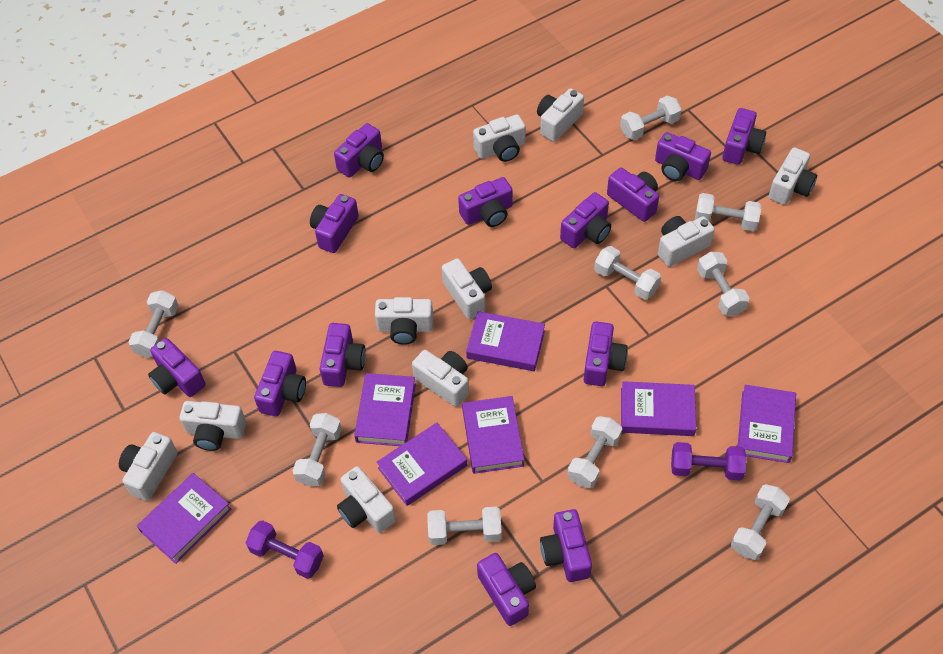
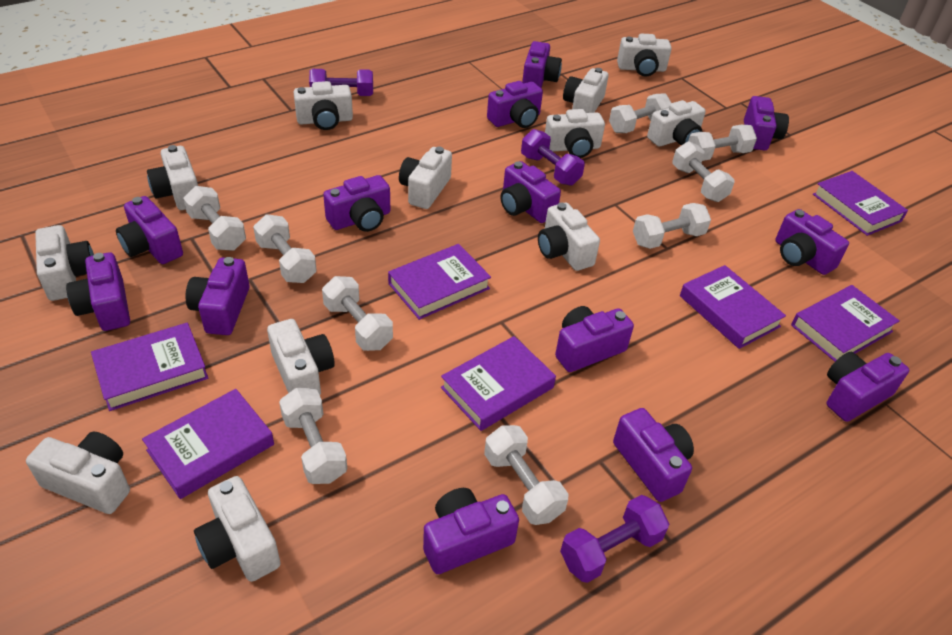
purple dumbbell: 2 -> 3
white camera: 10 -> 12

